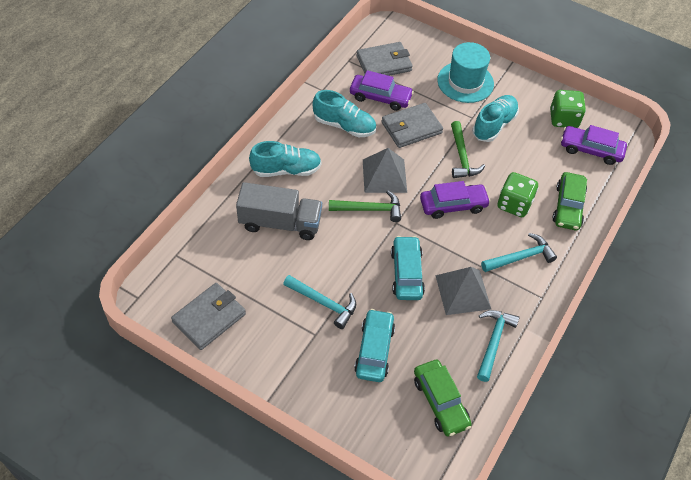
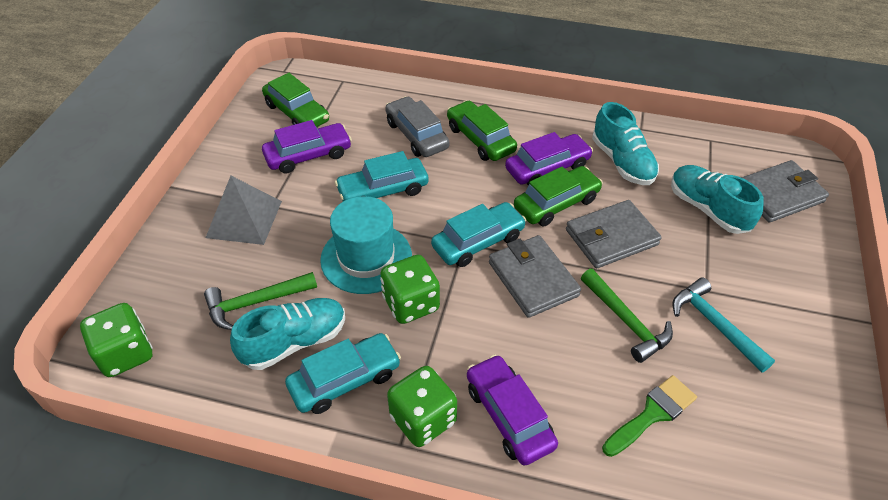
green brush: 0 -> 1
green car: 2 -> 3
green dice: 2 -> 3
grey car: 0 -> 1
grey pyramid: 2 -> 1
grey truck: 1 -> 0
turquoise car: 2 -> 3
turquoise hammer: 3 -> 1

